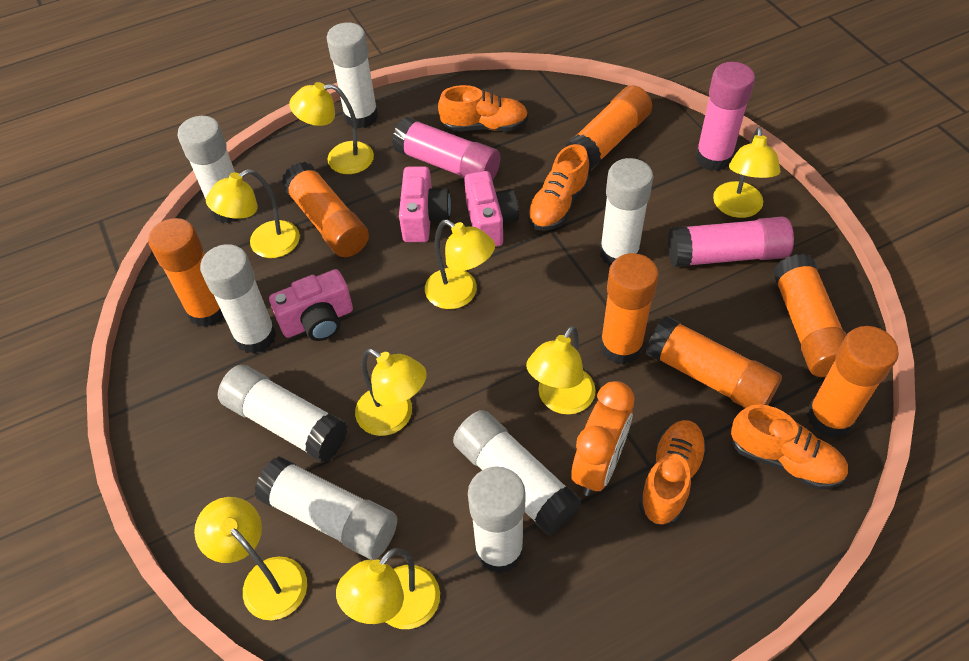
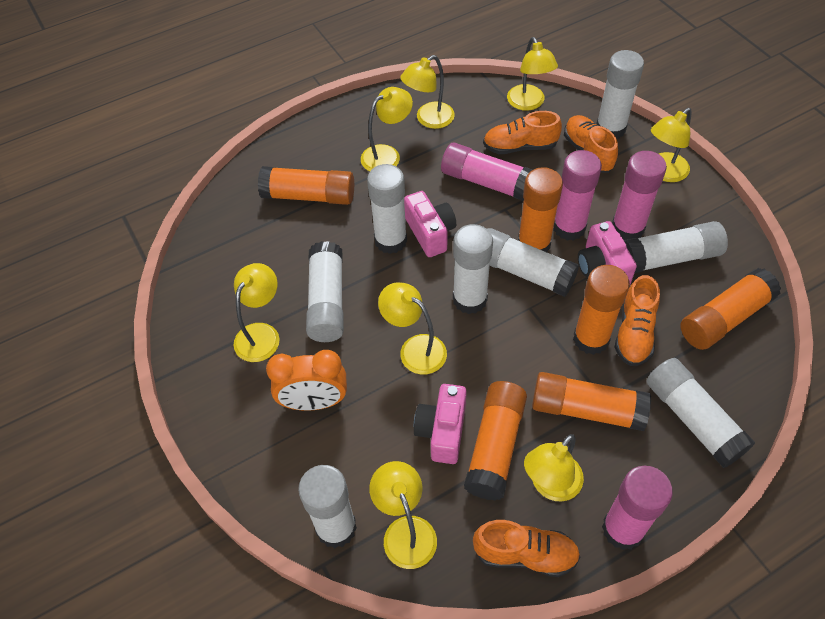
orange glue stick: 7 -> 6
pink glue stick: 3 -> 4

